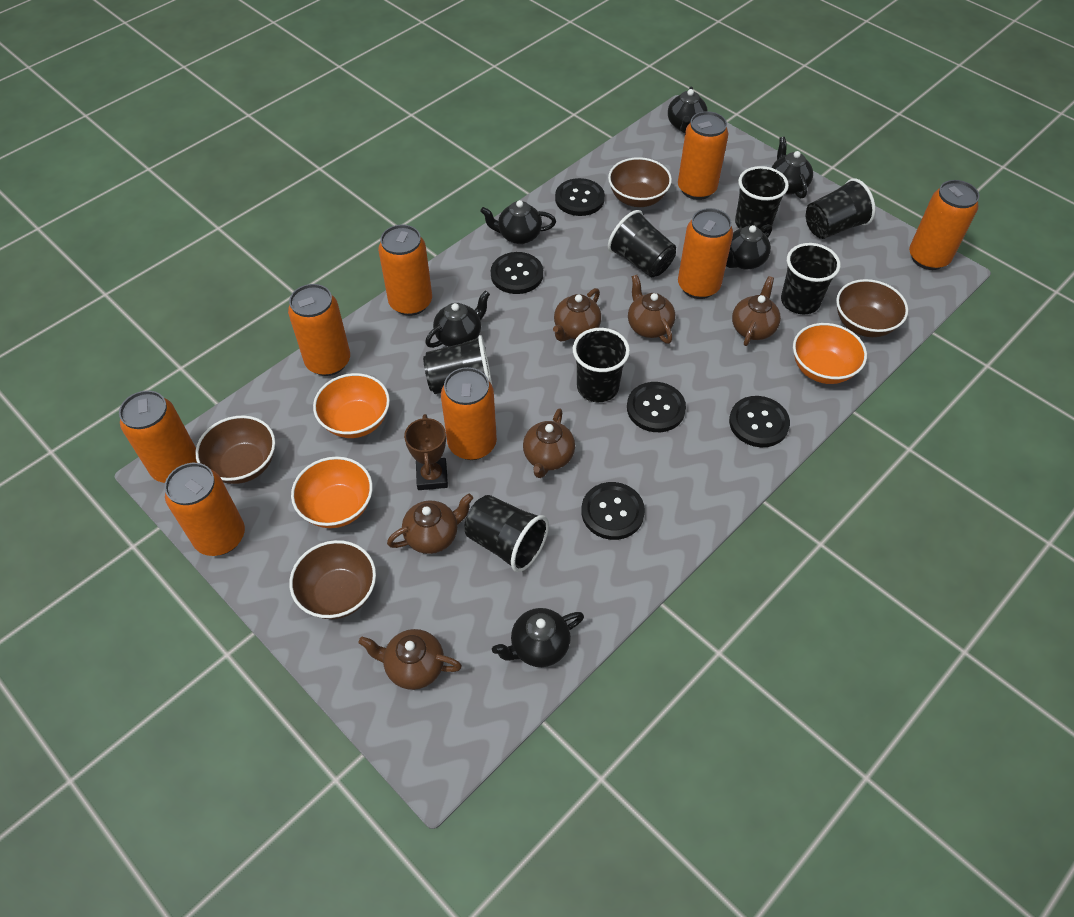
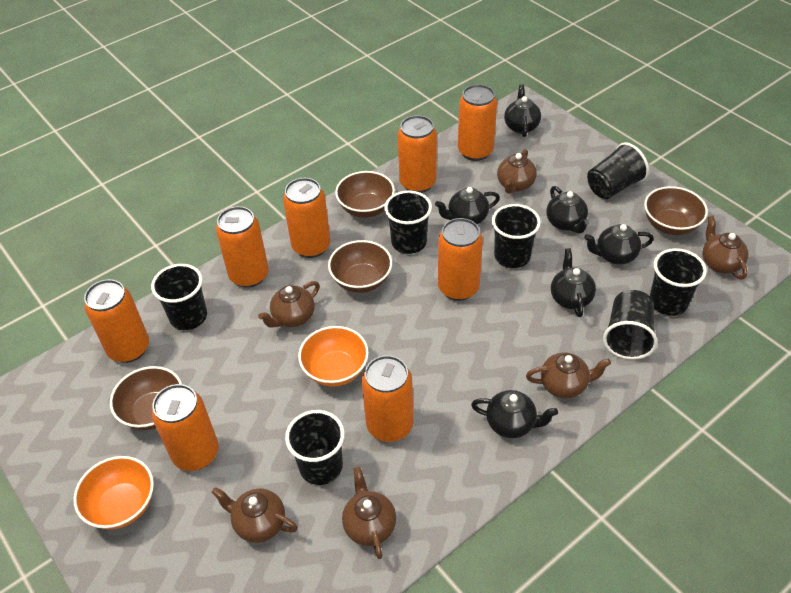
black button: 5 -> 0
brown trophy: 1 -> 0
orange bowl: 3 -> 2

